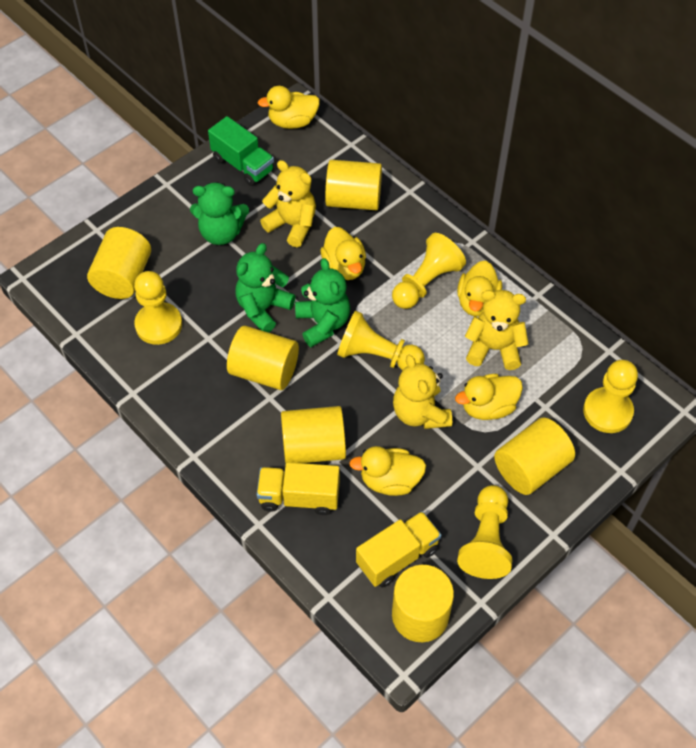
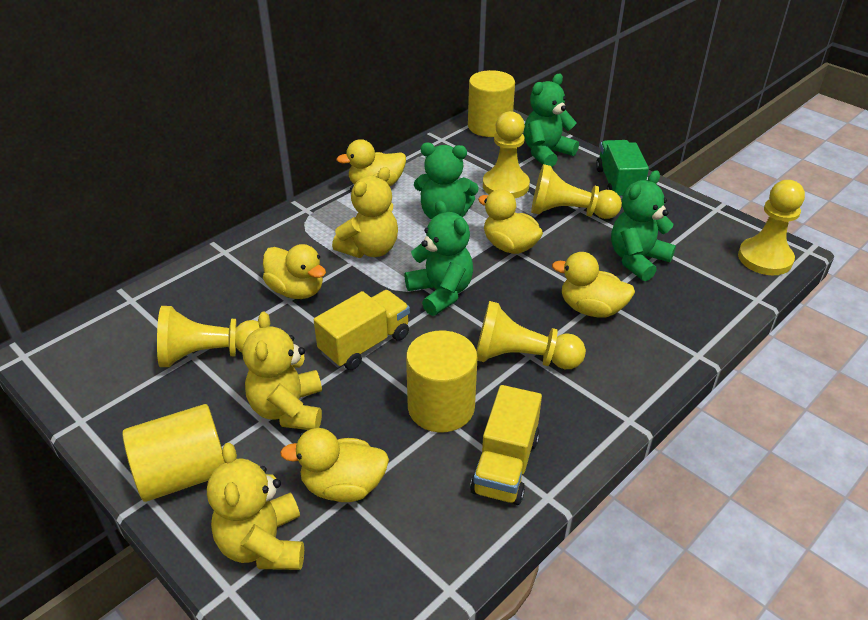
green teddy bear: 3 -> 4
yellow cylinder: 6 -> 3

